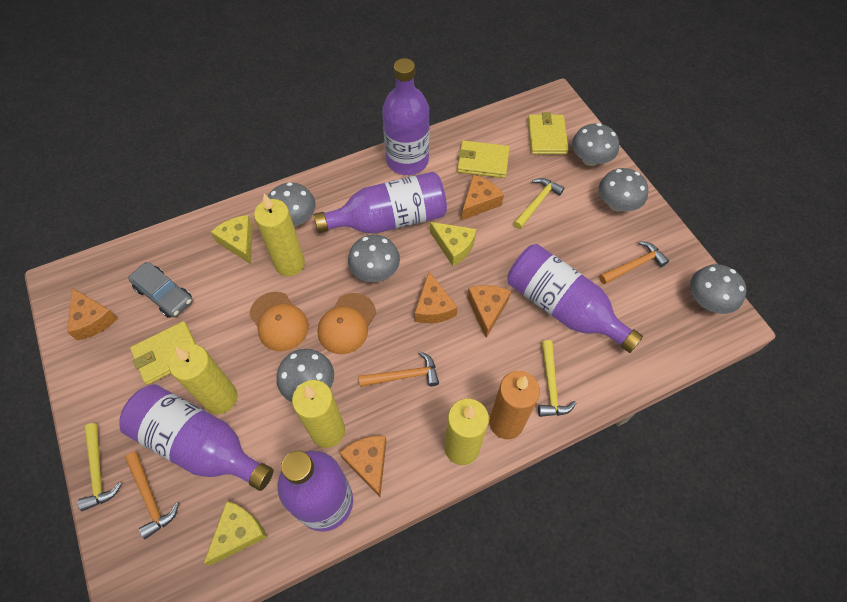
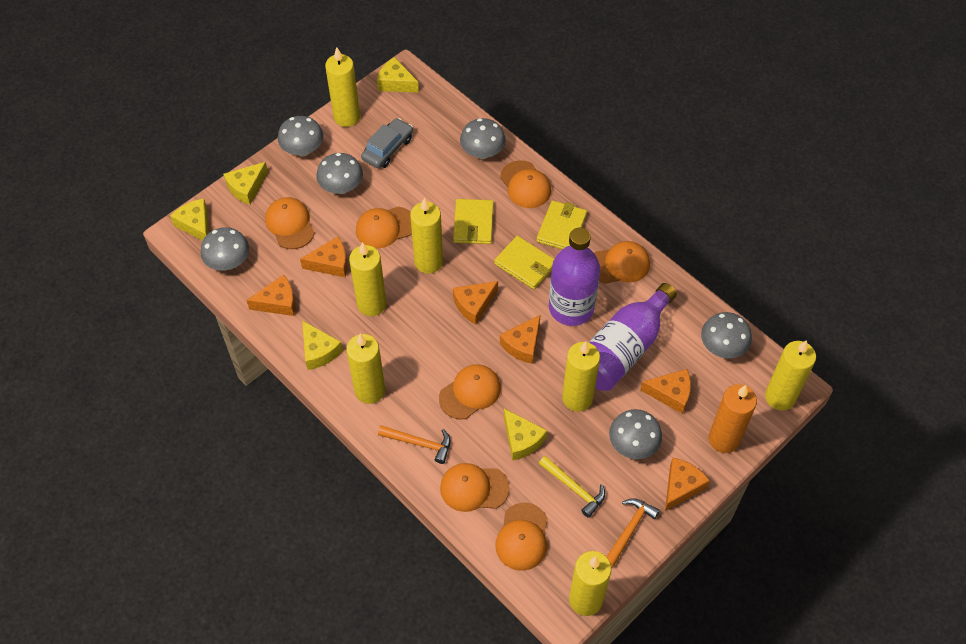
orange cap: 2 -> 7
orange cheese: 5 -> 6
orange hammer: 3 -> 2
purple bottle: 5 -> 2
yellow candle: 4 -> 7
yellow cheese: 3 -> 5
yellow hammer: 3 -> 1

